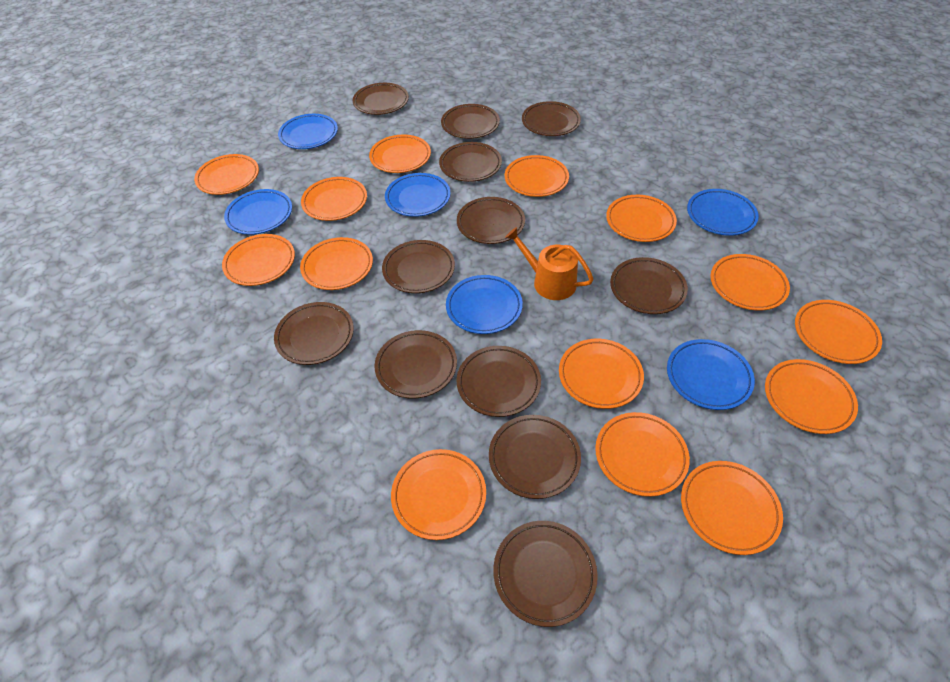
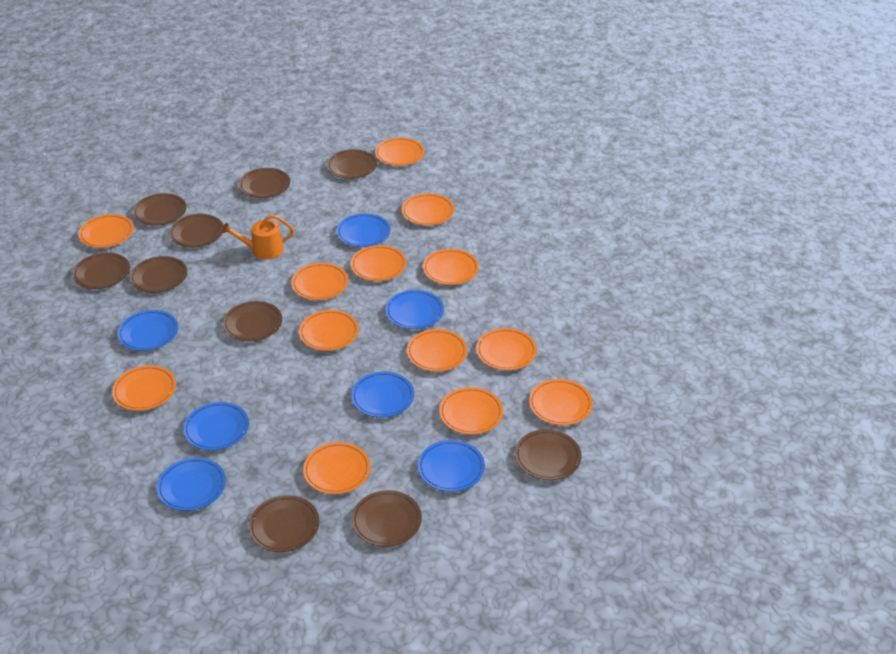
blue plate: 6 -> 7
brown plate: 12 -> 10
orange plate: 14 -> 13

